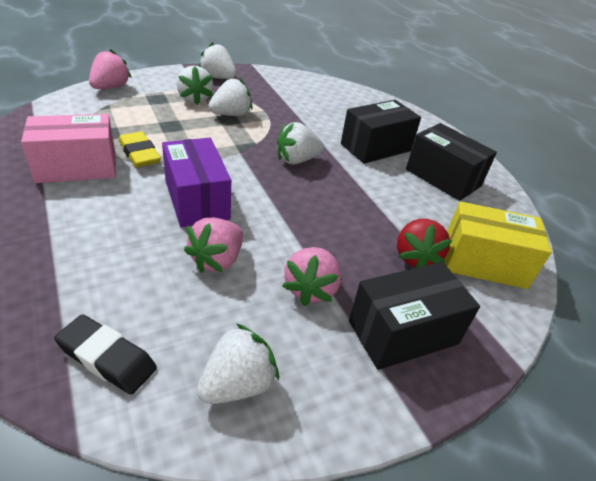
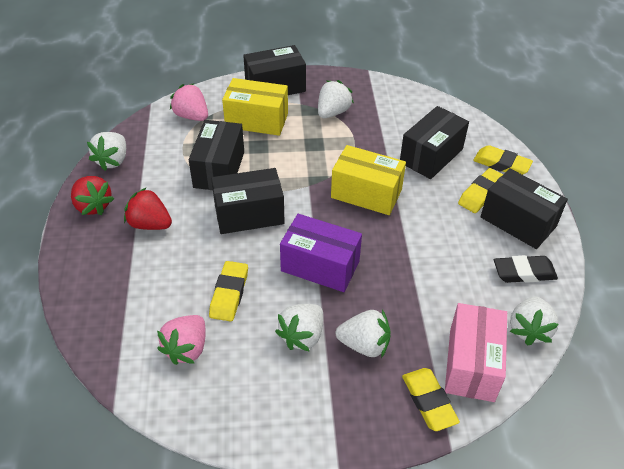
black box: 3 -> 5
pink strawberry: 3 -> 2
red strawberry: 1 -> 2
yellow box: 1 -> 2
yellow eraser: 1 -> 4

